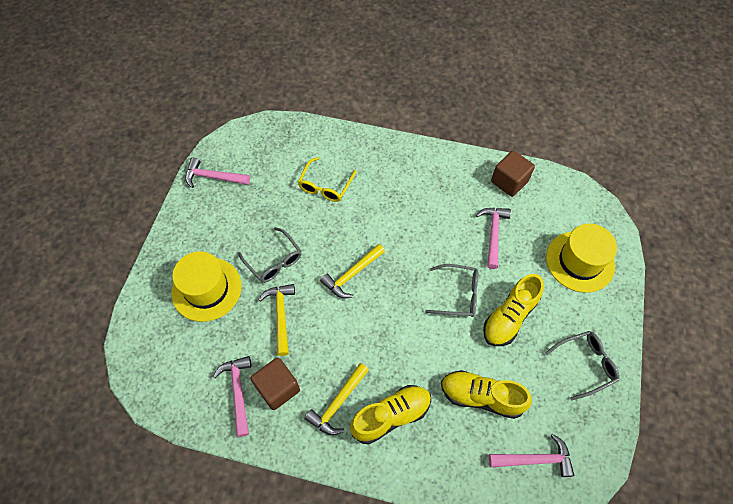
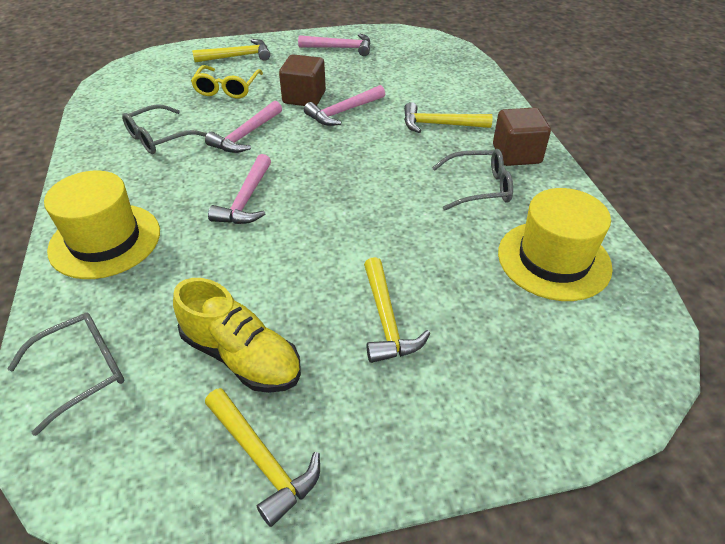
yellow hammer: 3 -> 4
yellow shoe: 3 -> 1

